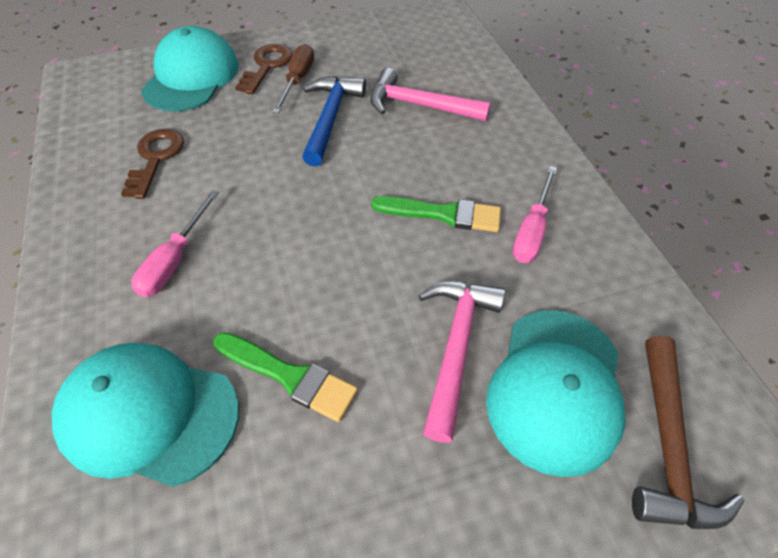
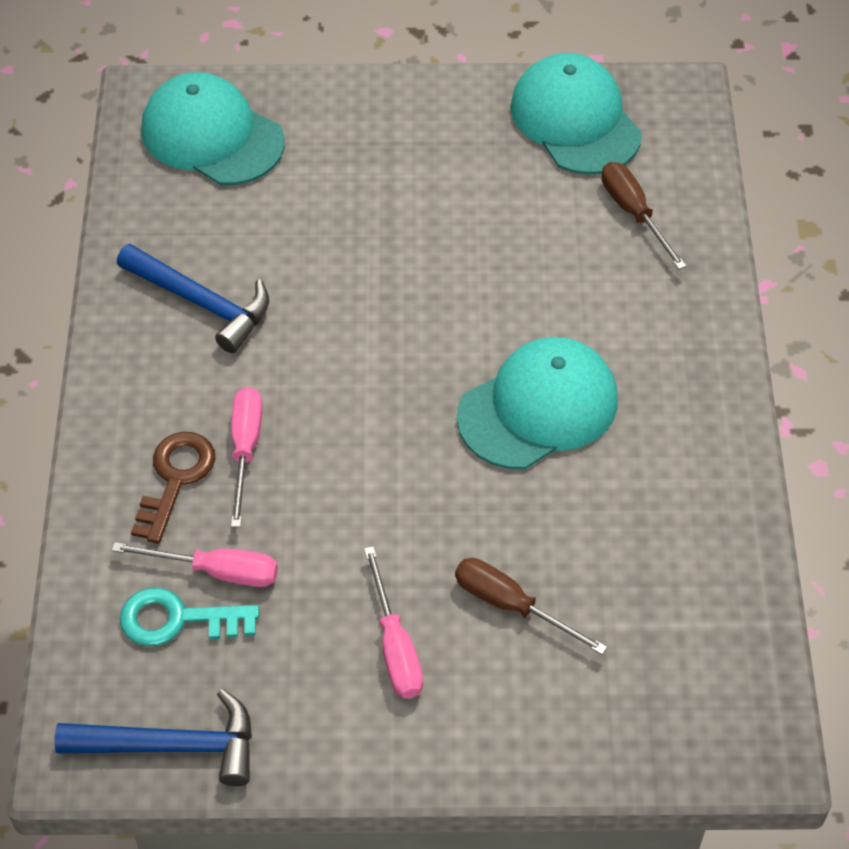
blue hammer: 1 -> 2
brown hammer: 1 -> 0
brown key: 2 -> 1
brown screwdriver: 1 -> 2
green brush: 2 -> 0
pink hammer: 2 -> 0
pink screwdriver: 2 -> 3
turquoise key: 0 -> 1

